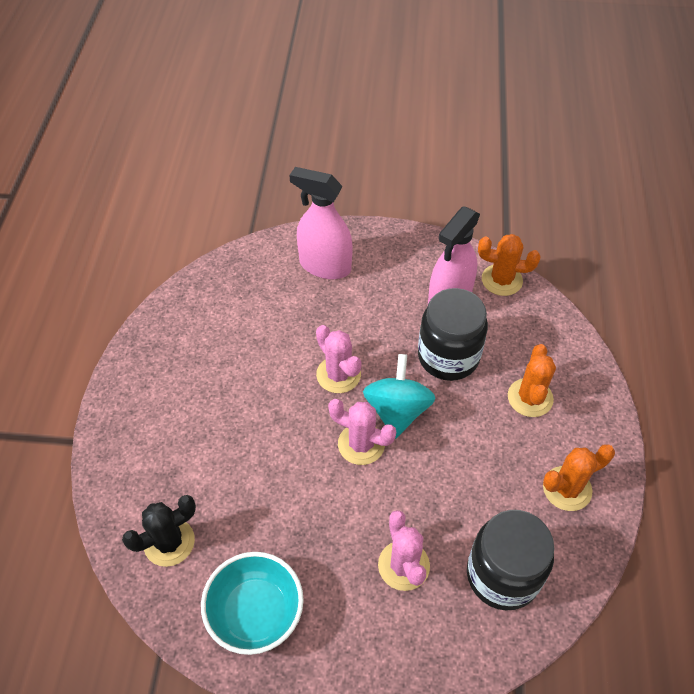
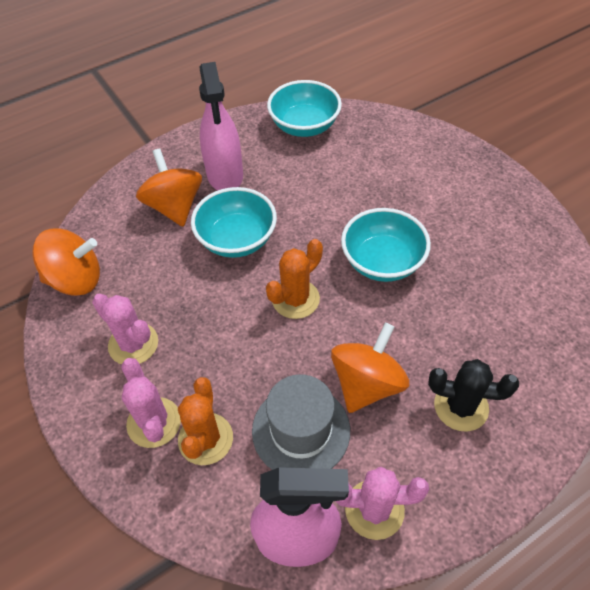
black jar: 2 -> 0
grey hat: 0 -> 1
orange cactus: 3 -> 2
orange spinning top: 0 -> 3
turquoise bowl: 1 -> 3
turquoise spinning top: 1 -> 0

